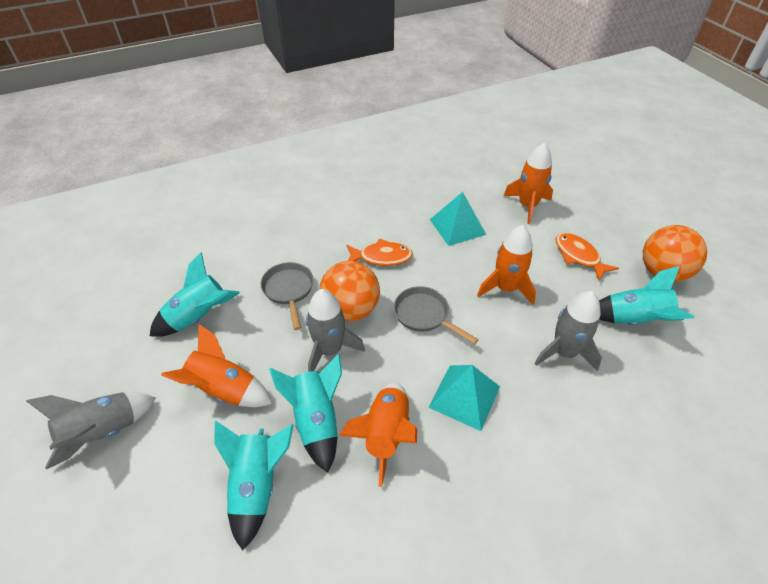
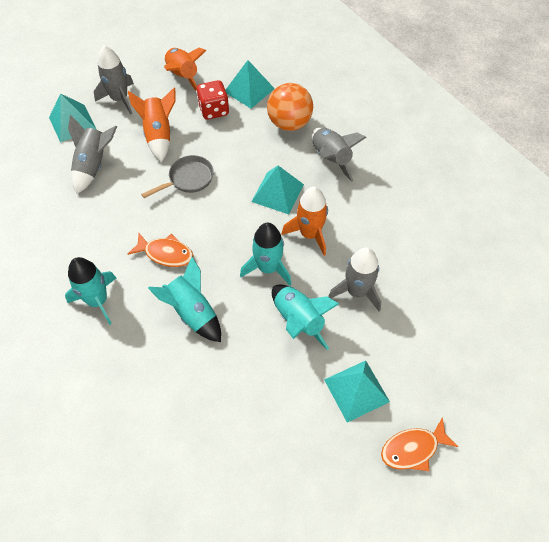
grey pan: 2 -> 1
grey rocket: 3 -> 4
orange ball: 2 -> 1
orange rocket: 4 -> 3
red dice: 0 -> 1
turquoise pyramid: 2 -> 4

